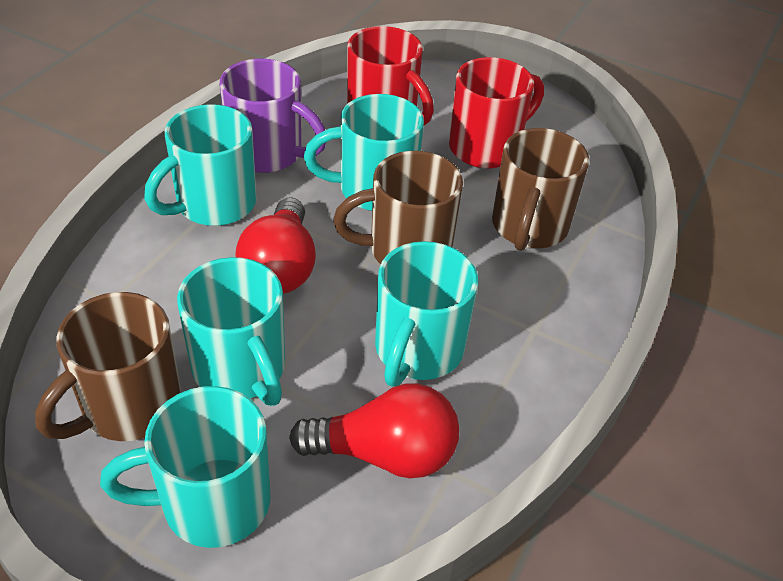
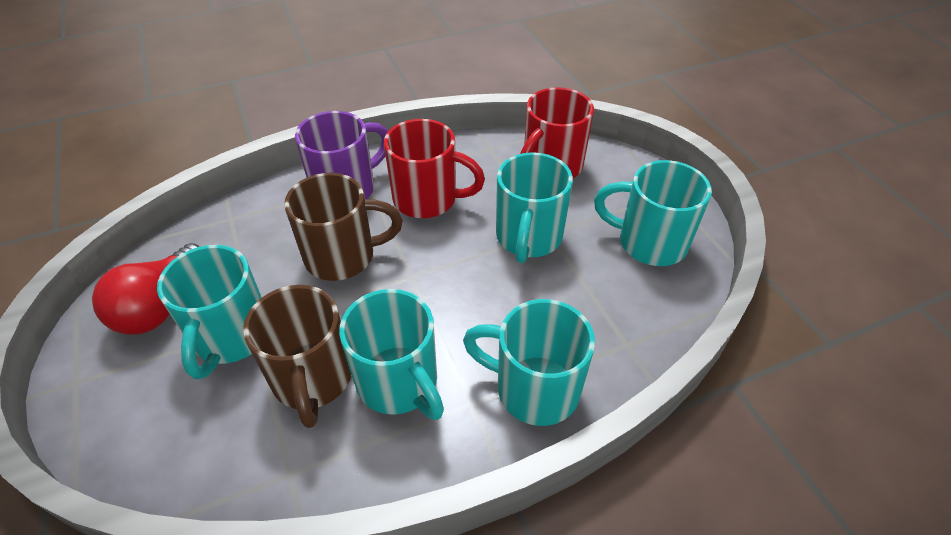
brown mug: 3 -> 2
red light bulb: 2 -> 1

